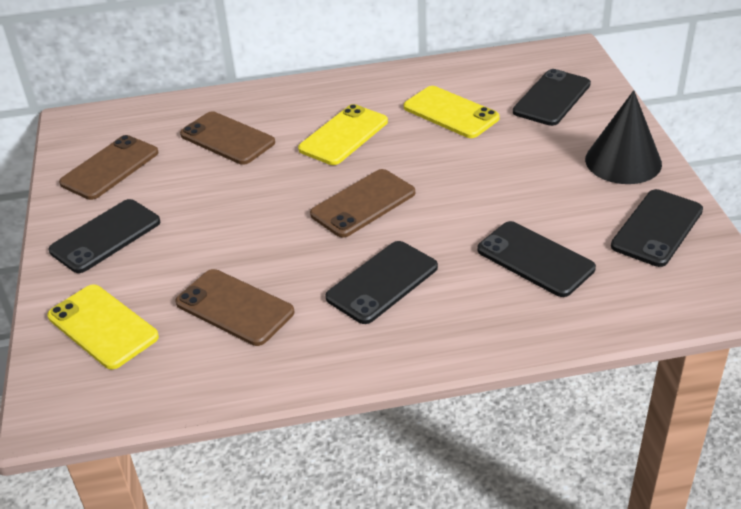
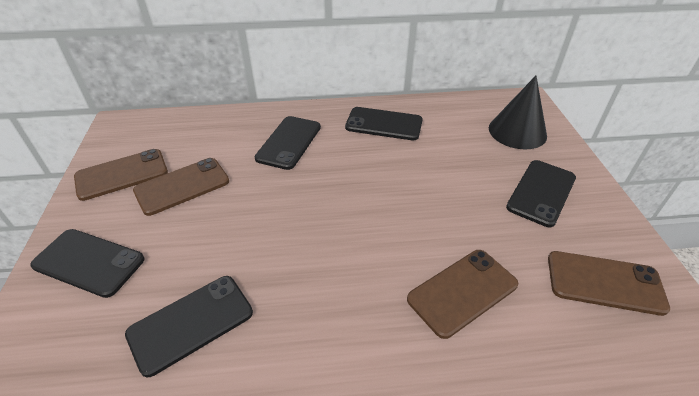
yellow phone: 3 -> 0

